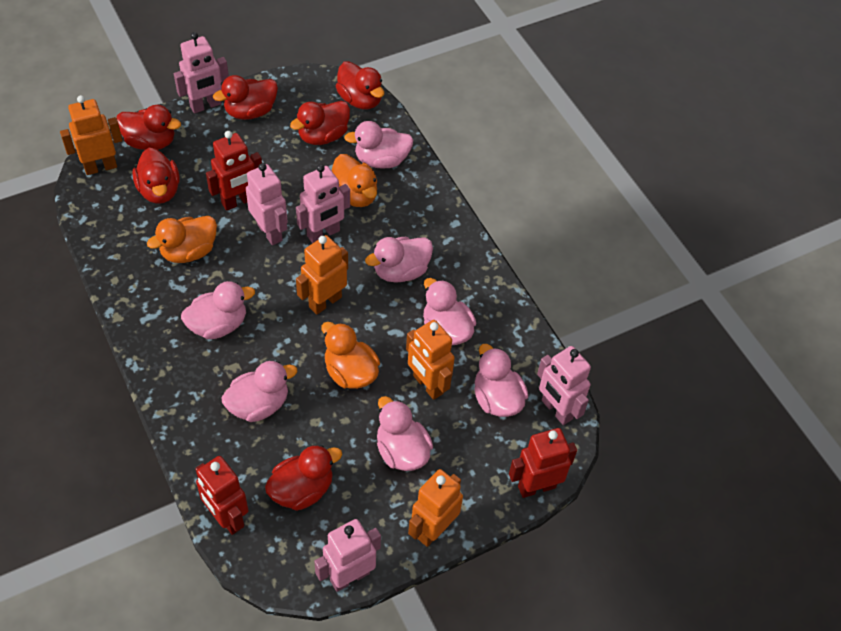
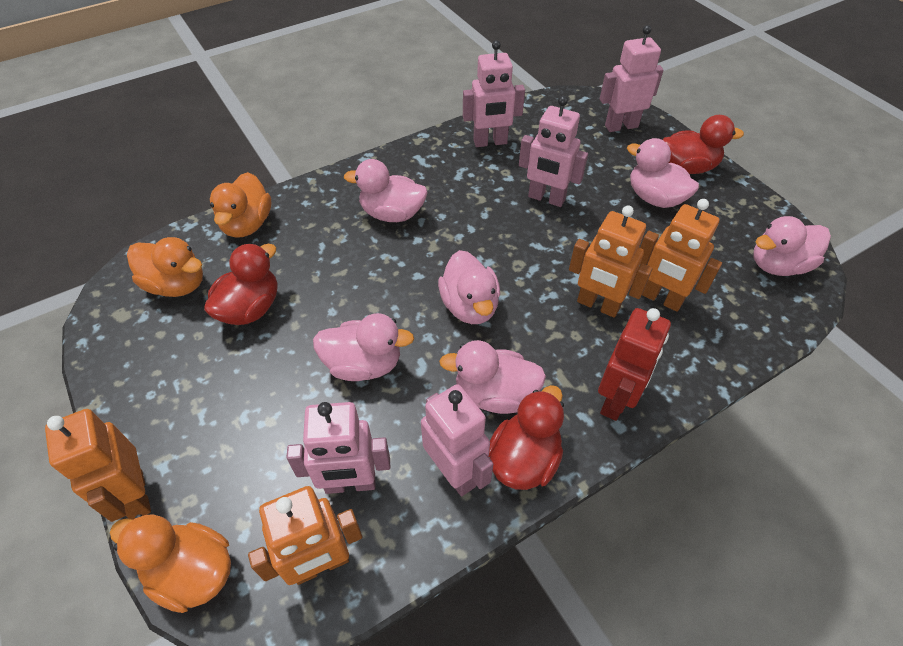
pink duck: 7 -> 6
red duck: 6 -> 3
red robot: 3 -> 1

